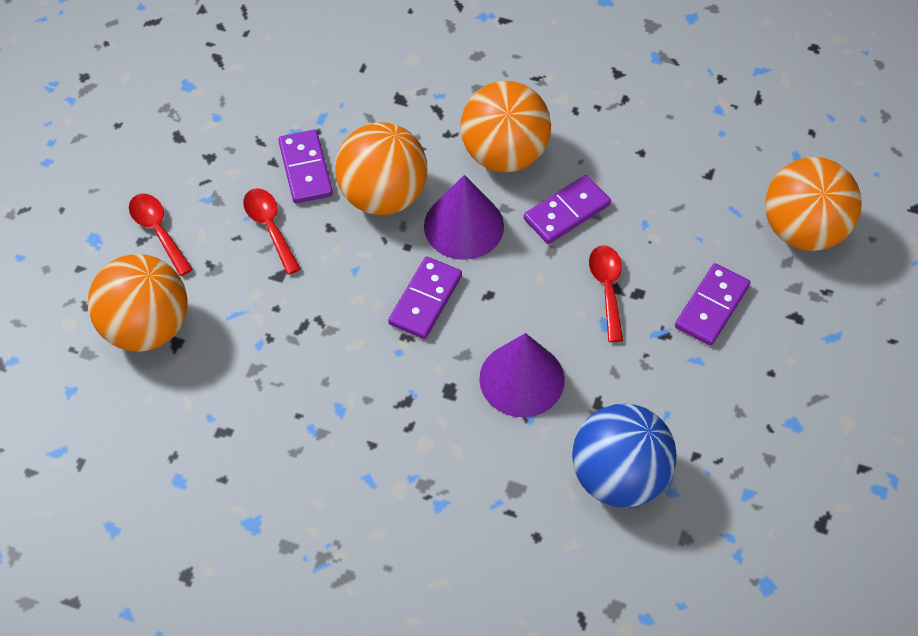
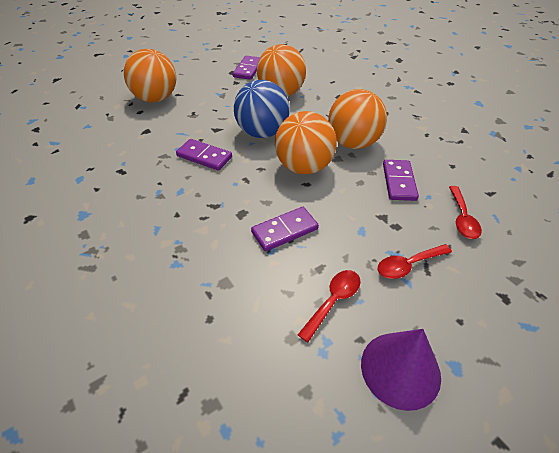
purple cone: 2 -> 1

